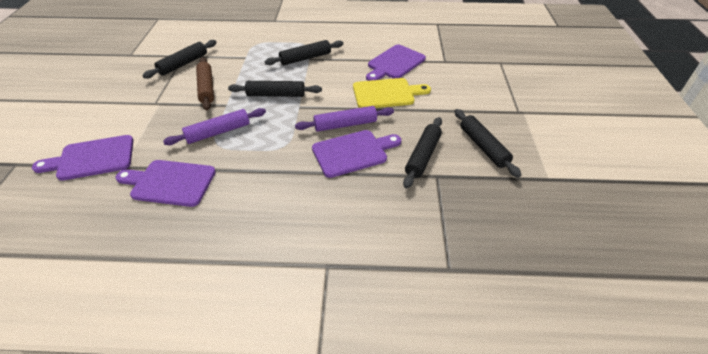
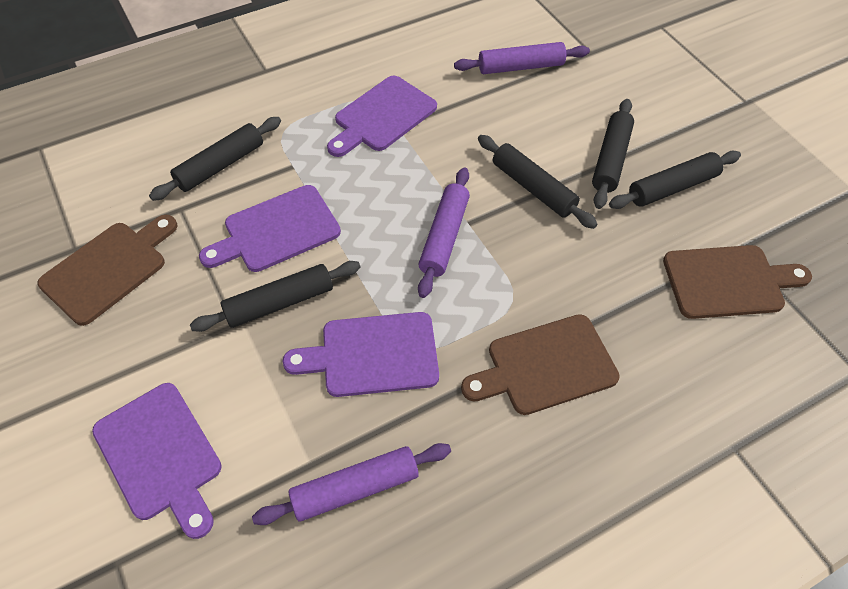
brown cutting board: 0 -> 3
brown rolling pin: 1 -> 0
purple rolling pin: 2 -> 3
yellow cutting board: 1 -> 0

